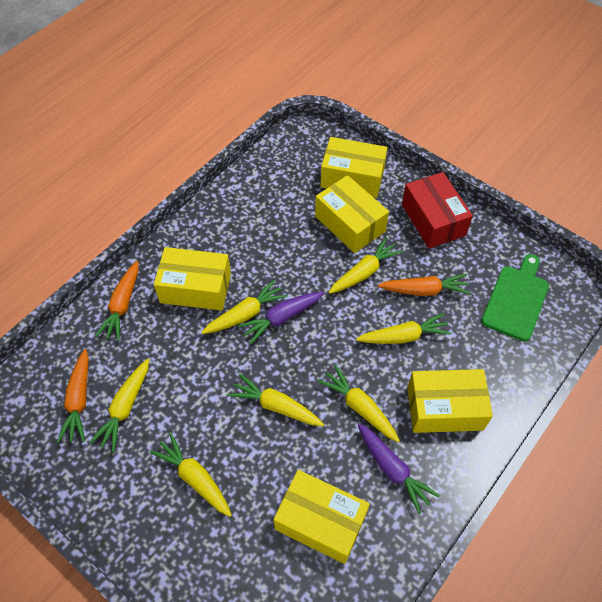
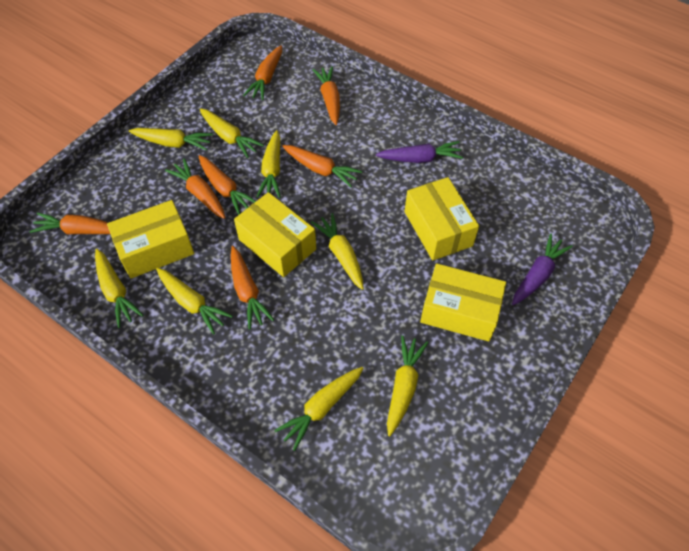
green cutting board: 1 -> 0
orange carrot: 3 -> 7
red box: 1 -> 0
yellow box: 5 -> 4
yellow carrot: 7 -> 8

